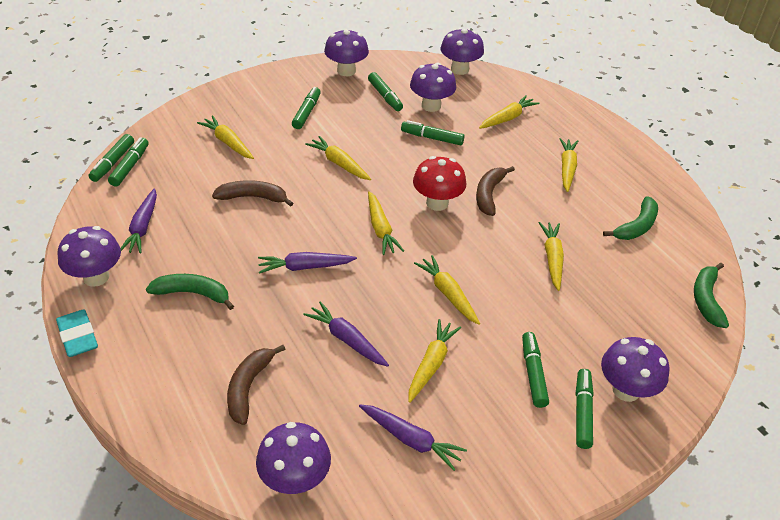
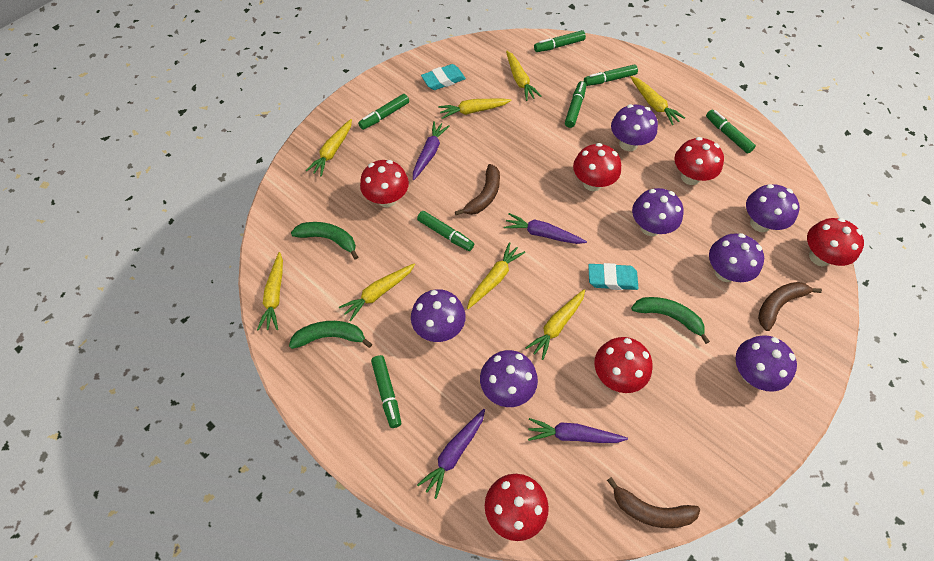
purple mushroom: 6 -> 7
red mushroom: 1 -> 6
turquoise eraser: 1 -> 2

